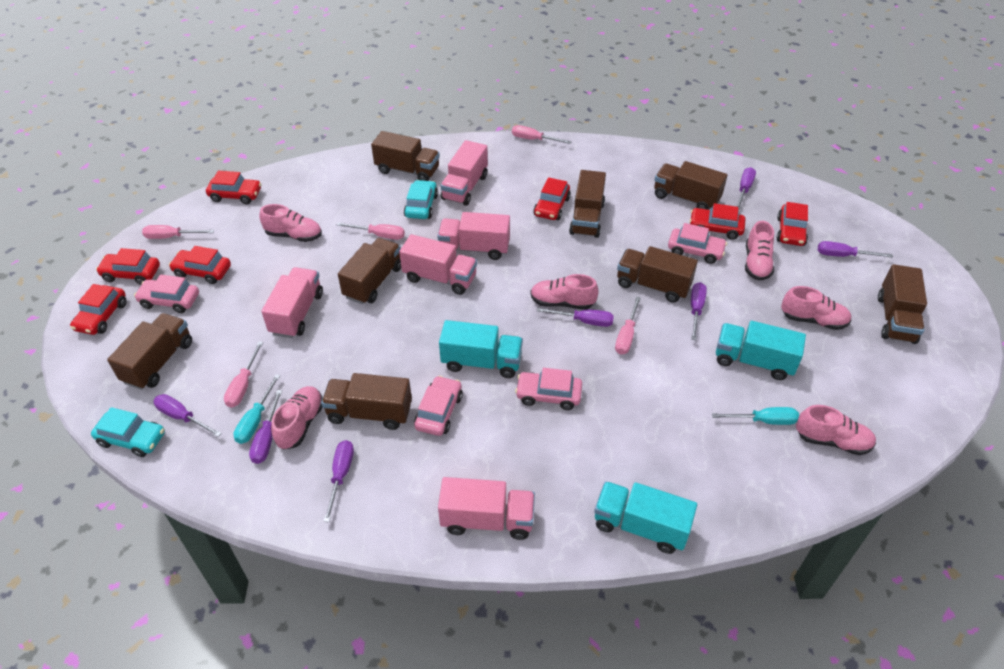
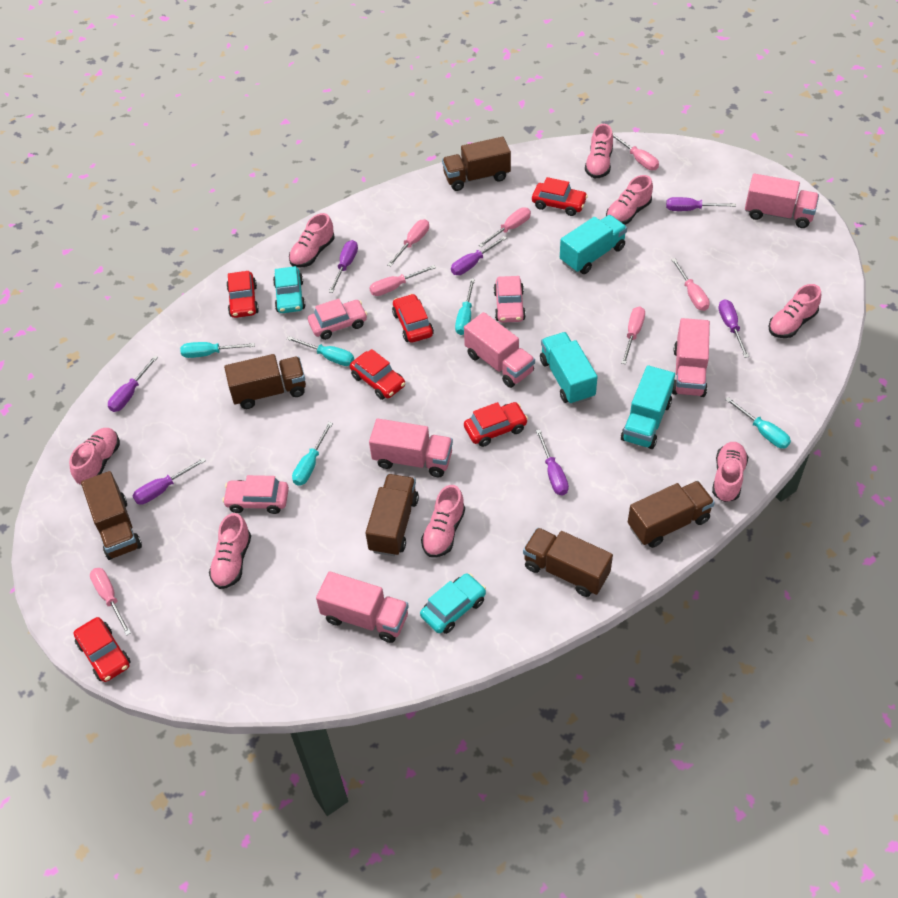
brown truck: 8 -> 6
pink car: 4 -> 3
pink screwdriver: 5 -> 7
pink shoe: 6 -> 8
red car: 7 -> 6
turquoise screwdriver: 2 -> 5

